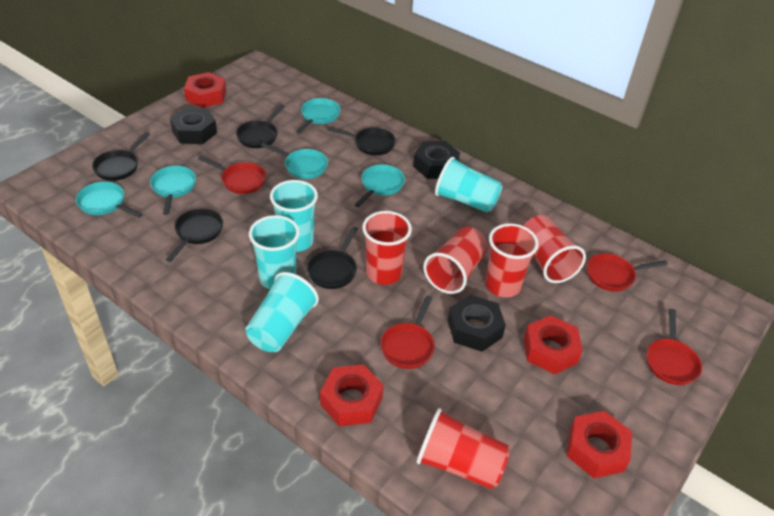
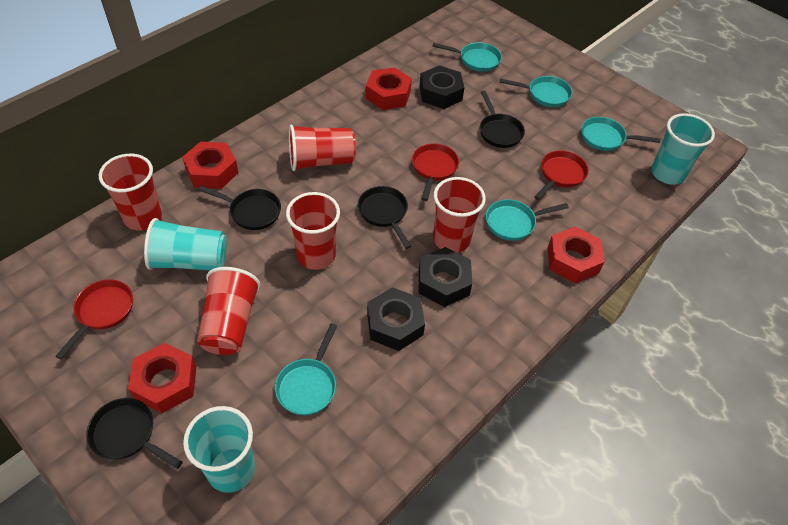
black pan: 5 -> 4
red pan: 4 -> 3
turquoise cup: 4 -> 3

